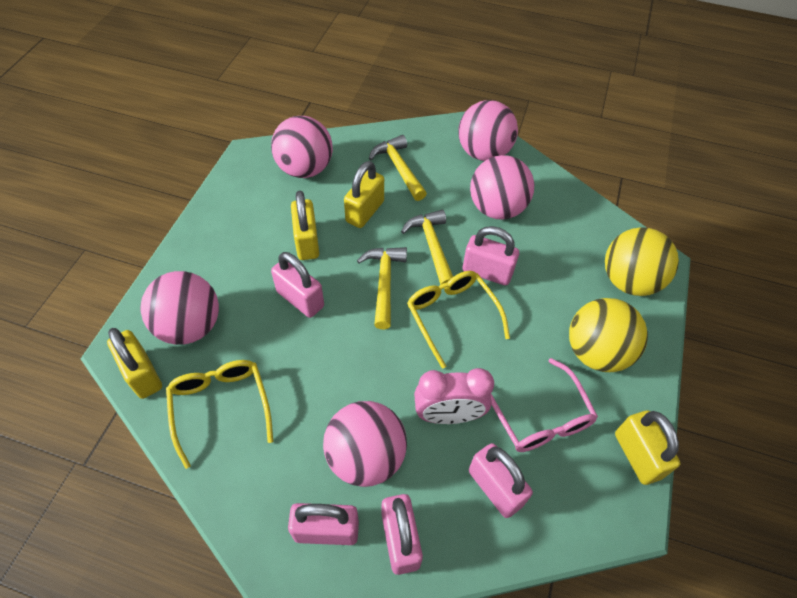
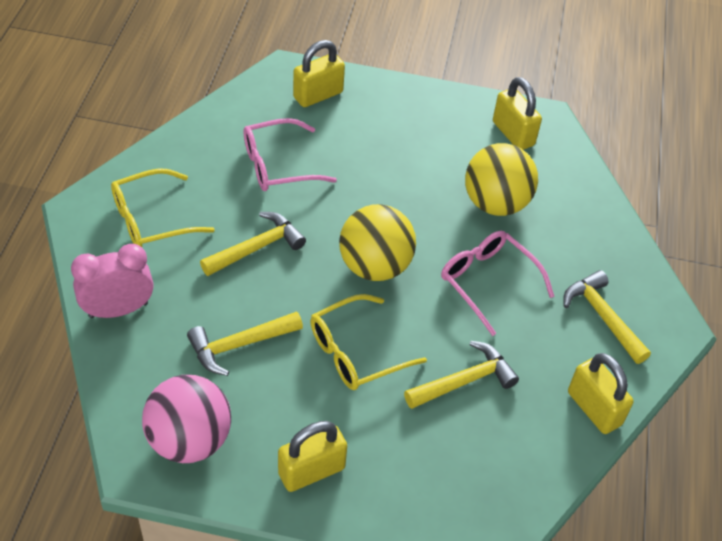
pink ball: 5 -> 1
pink glasses: 1 -> 2
pink padlock: 5 -> 0
yellow hammer: 3 -> 4

